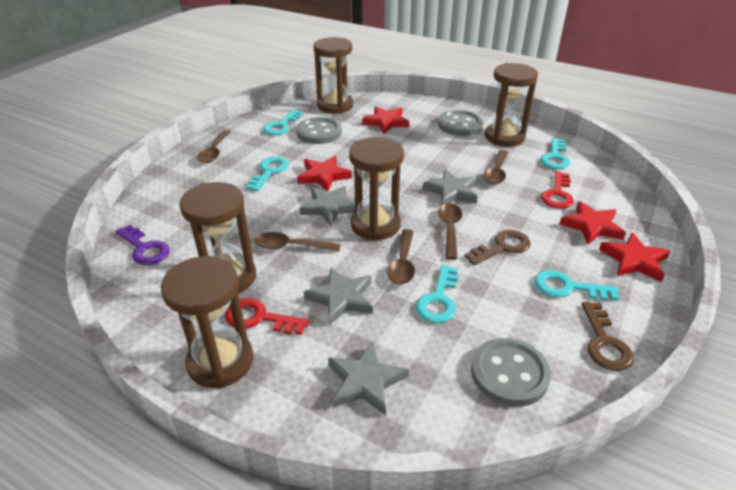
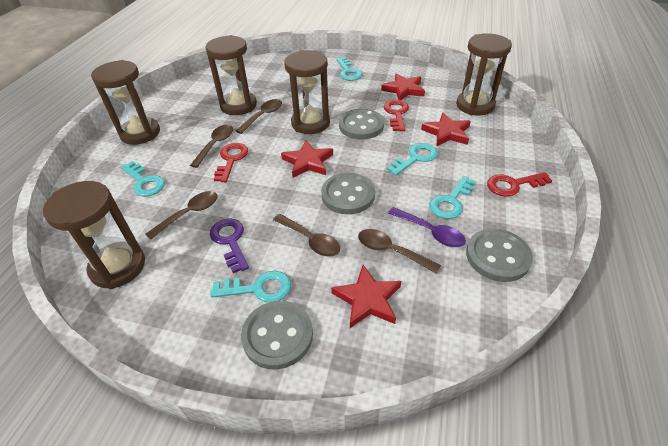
brown key: 2 -> 0
grey button: 3 -> 4
grey star: 4 -> 0
purple spoon: 0 -> 1
red key: 2 -> 3

